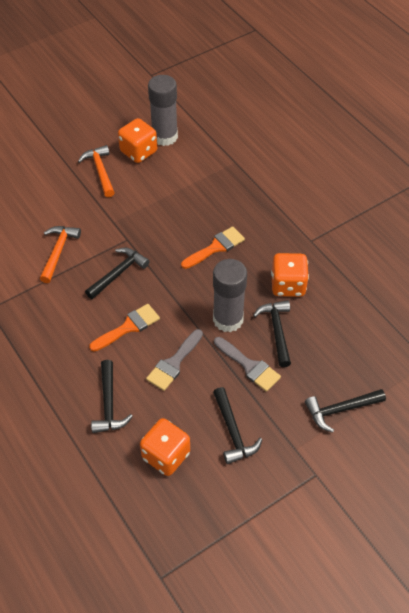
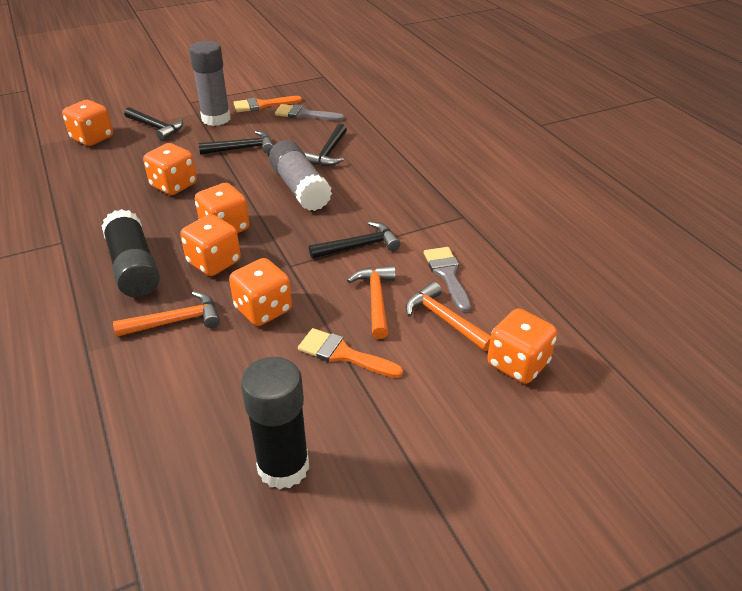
black glue stick: 0 -> 2
black hammer: 5 -> 4
orange dice: 3 -> 6
orange hammer: 2 -> 3

